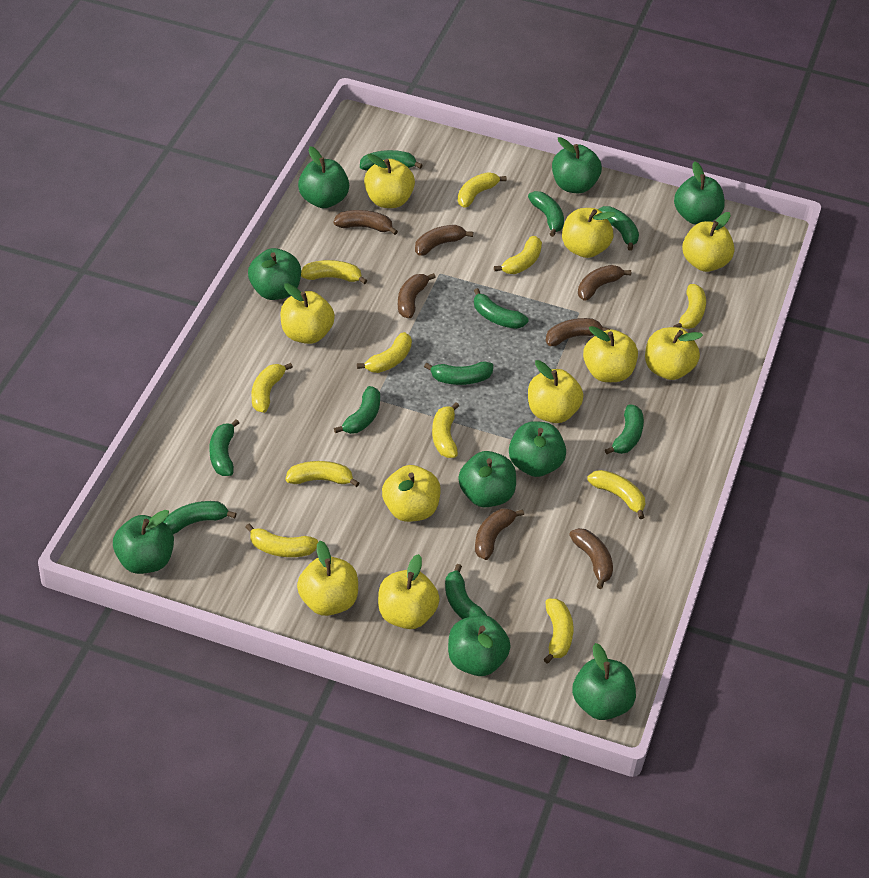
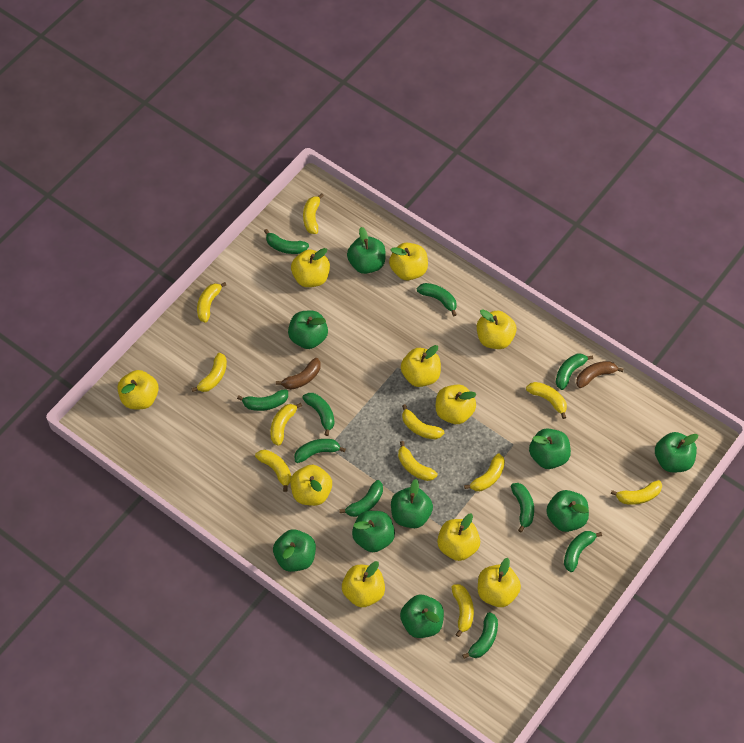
brown banana: 7 -> 2

